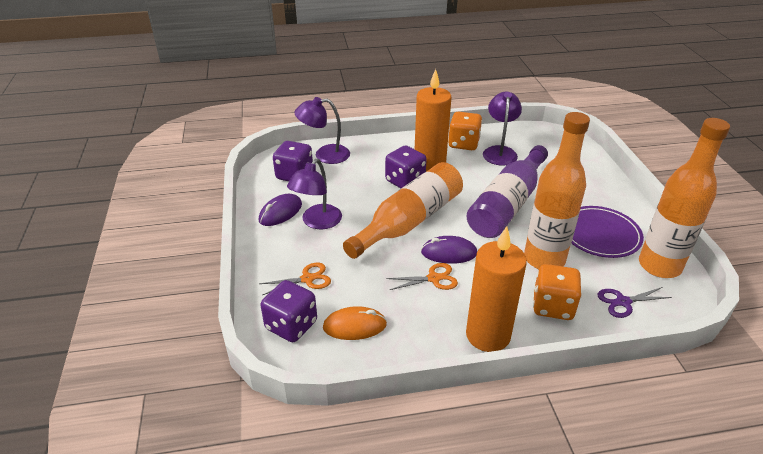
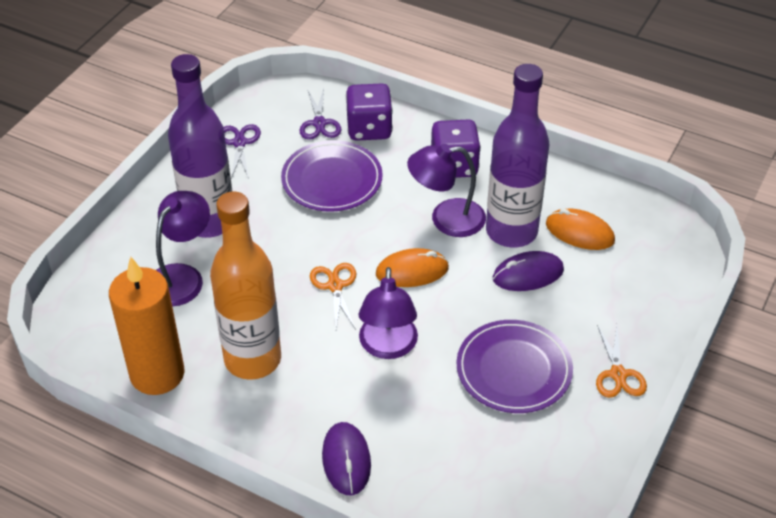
orange bottle: 3 -> 1
orange candle: 2 -> 1
orange dice: 2 -> 0
orange mouse: 1 -> 2
purple bottle: 1 -> 2
purple dice: 3 -> 2
purple plate: 1 -> 2
purple scissors: 1 -> 2

